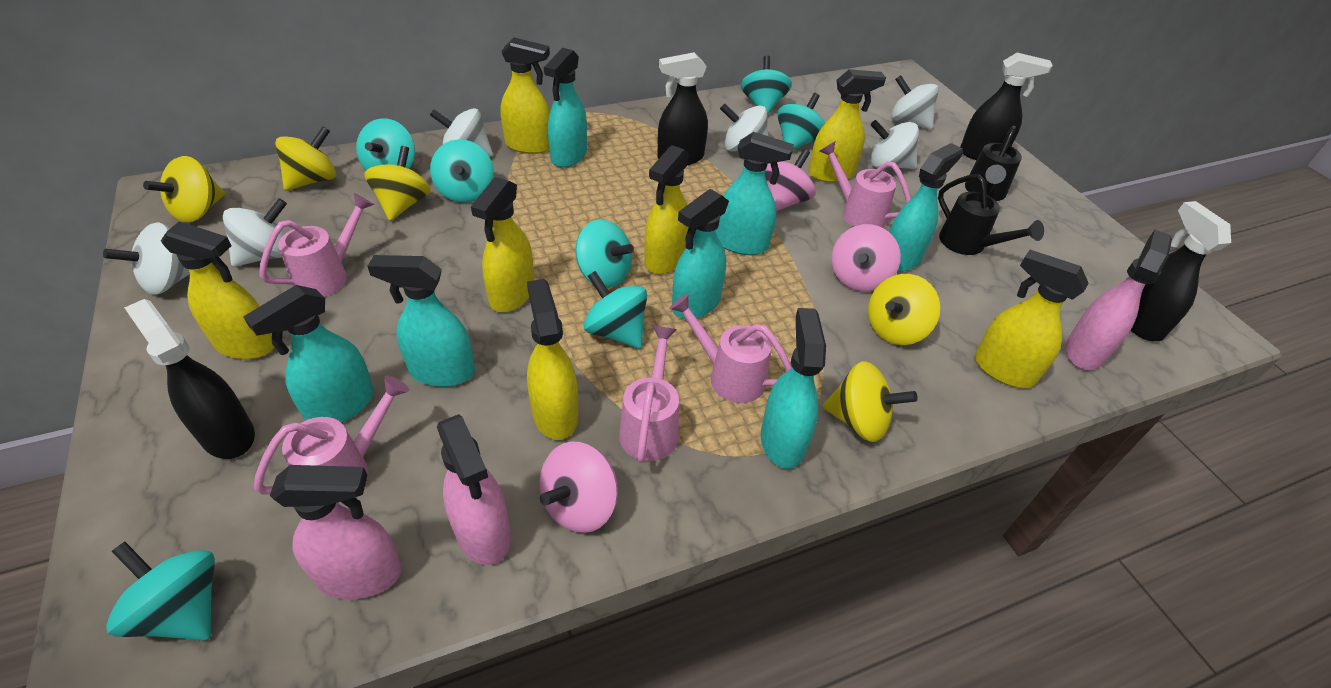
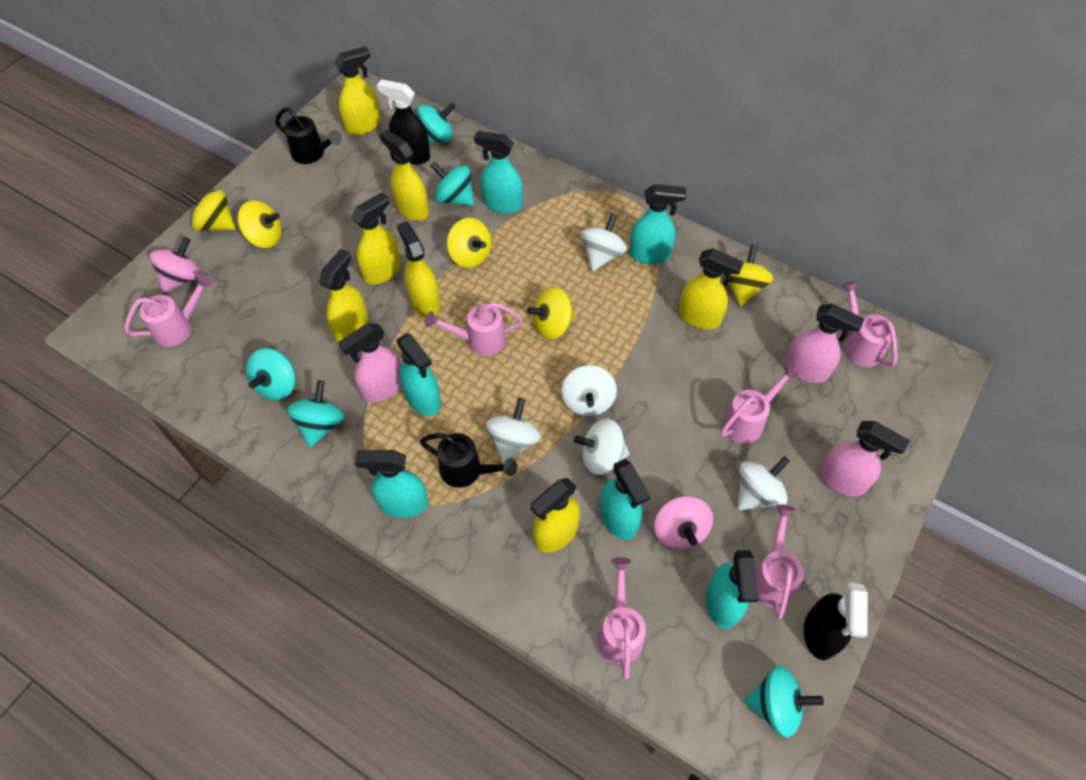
black spray bottle: 4 -> 2
pink spinning top: 3 -> 2
pink watering can: 5 -> 6
turquoise spinning top: 7 -> 5
turquoise spray bottle: 7 -> 6
white spinning top: 6 -> 5

